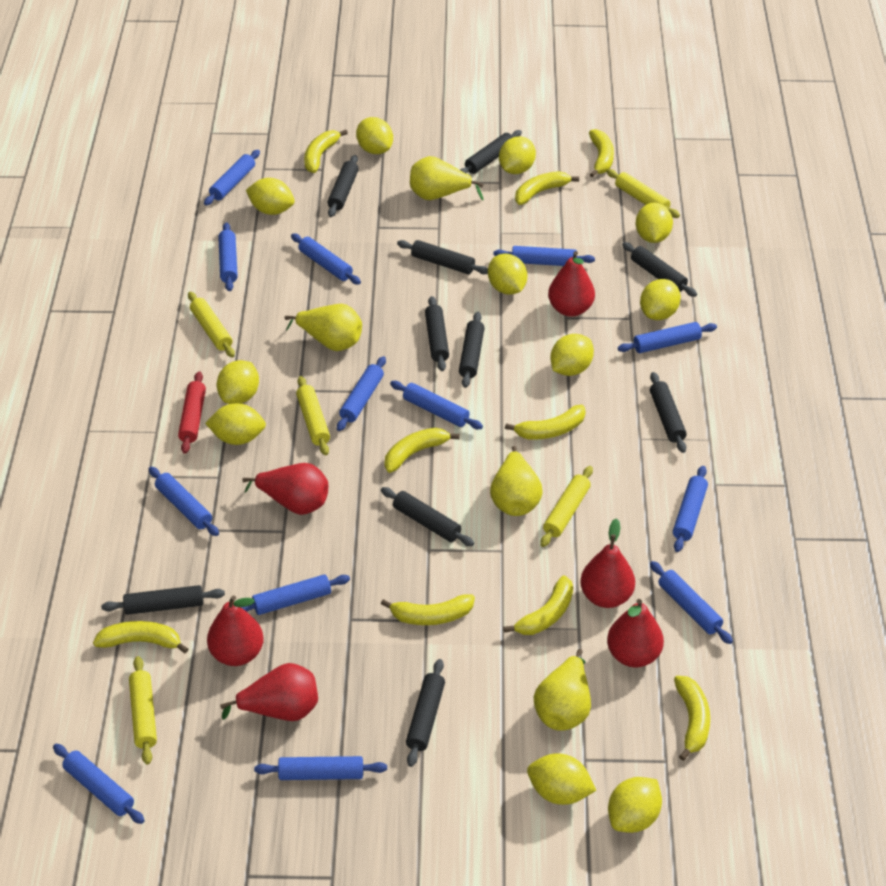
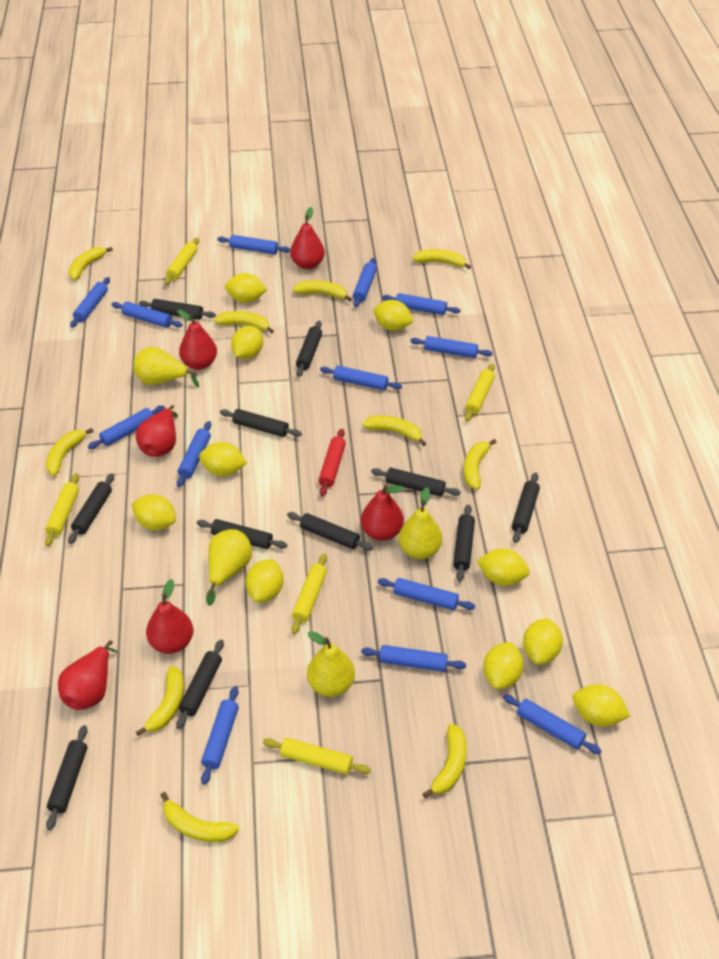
black rolling pin: 10 -> 11
yellow banana: 9 -> 10
yellow lemon: 11 -> 10

